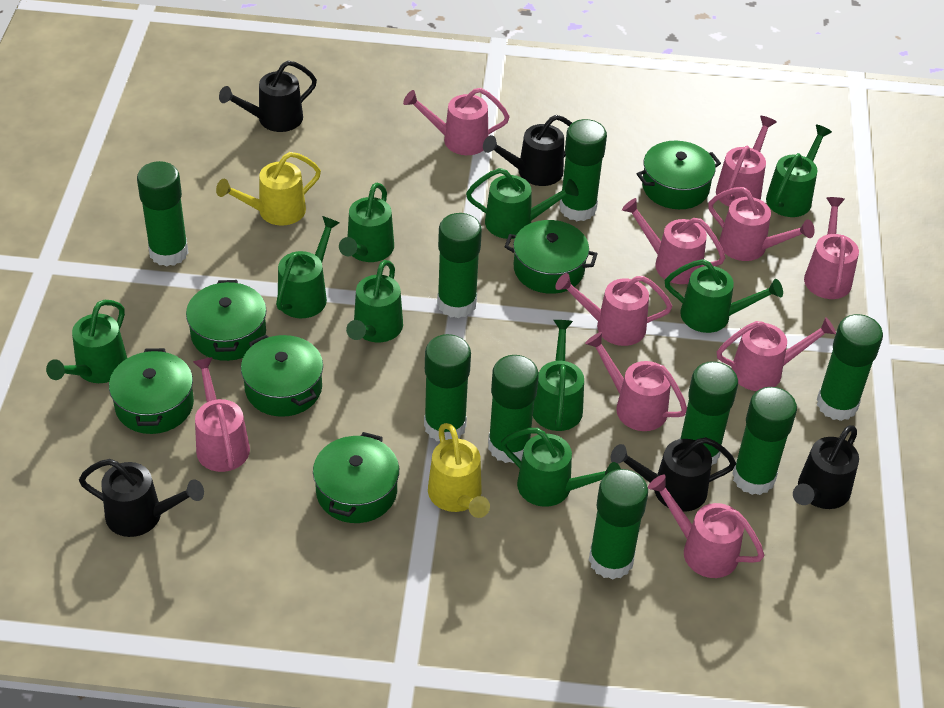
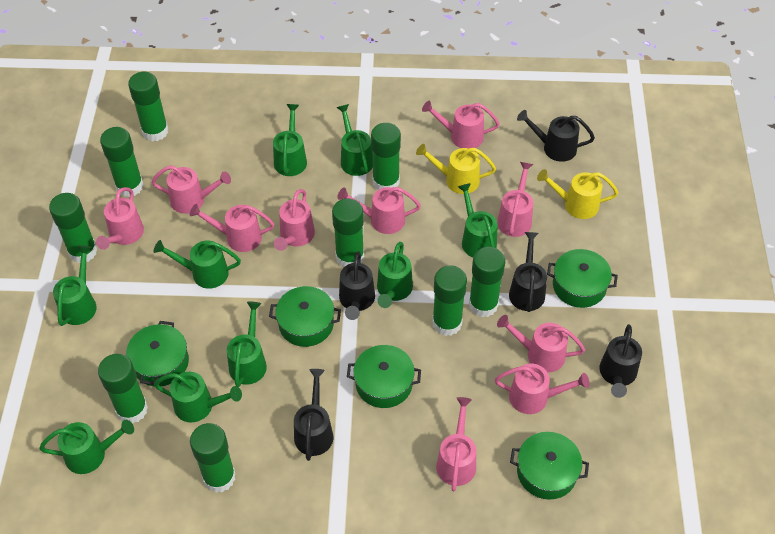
green pot: 6 -> 5

